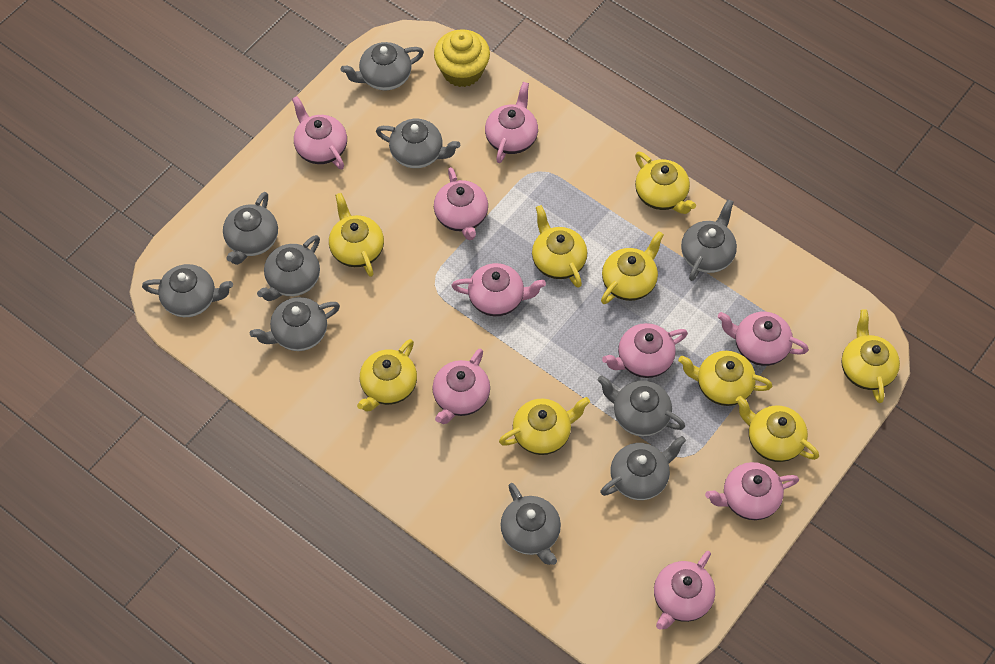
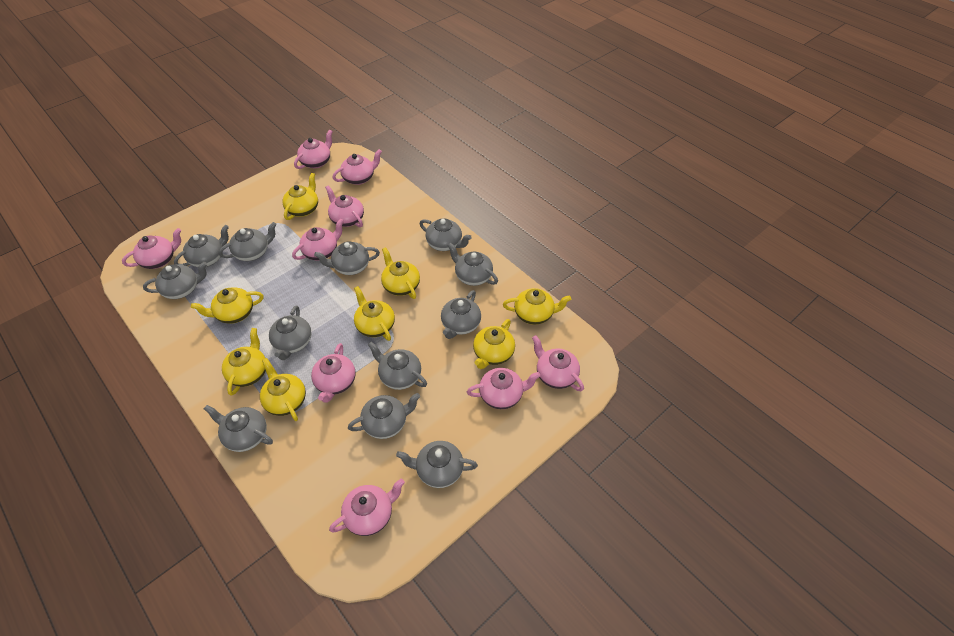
grey teapot: 10 -> 12
yellow cupcake: 1 -> 0
yellow teapot: 9 -> 8

